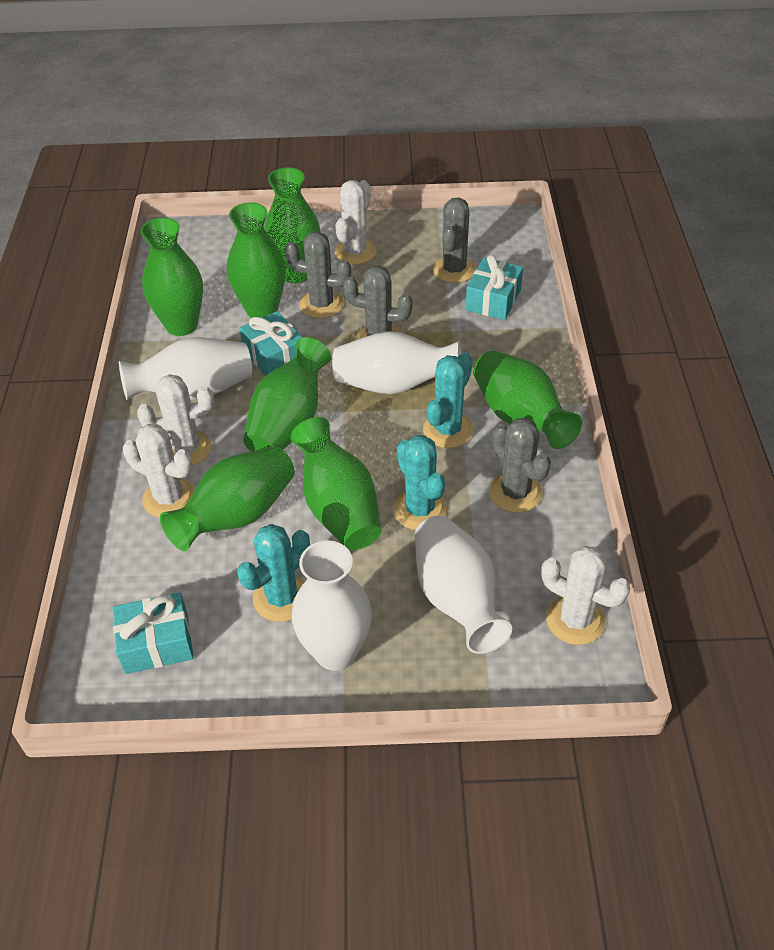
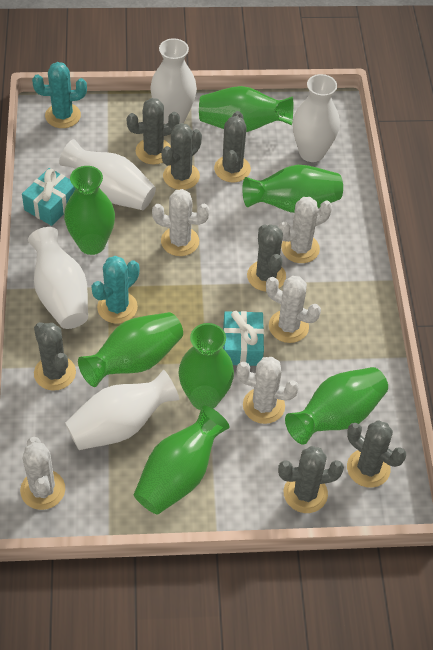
grey cactus: 4 -> 7
turquoise cactus: 3 -> 2
turquoise gift: 3 -> 2
white cactus: 4 -> 5
white vase: 4 -> 5

